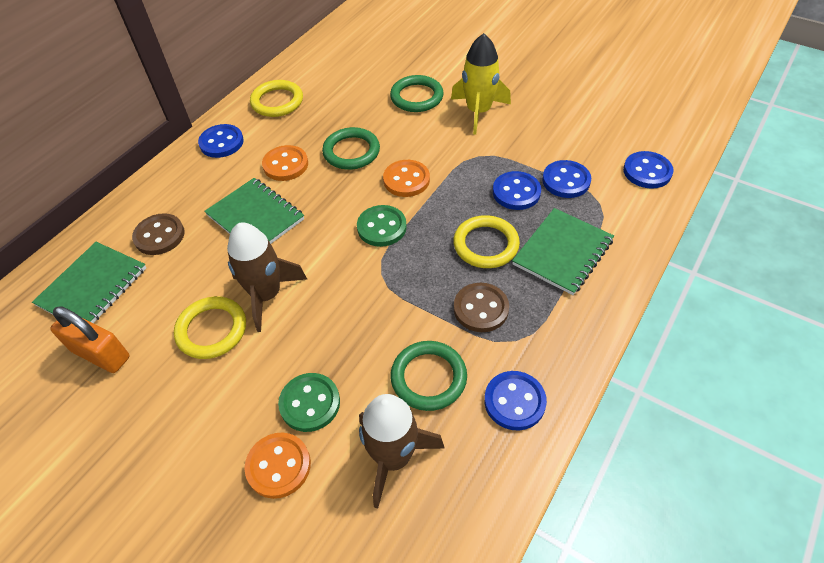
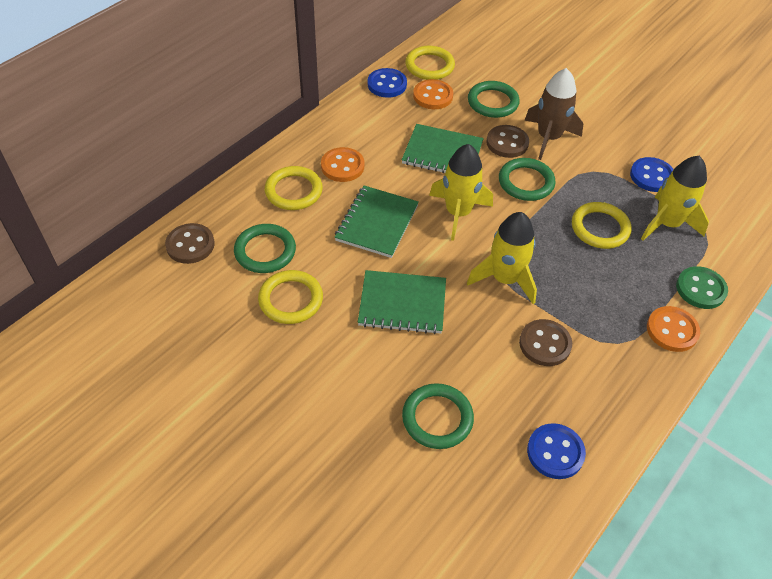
blue button: 5 -> 3
brown button: 2 -> 3
brown rocket: 2 -> 1
green button: 2 -> 1
green ring: 3 -> 4
orange padlock: 1 -> 0
yellow ring: 3 -> 4
yellow rocket: 1 -> 3

